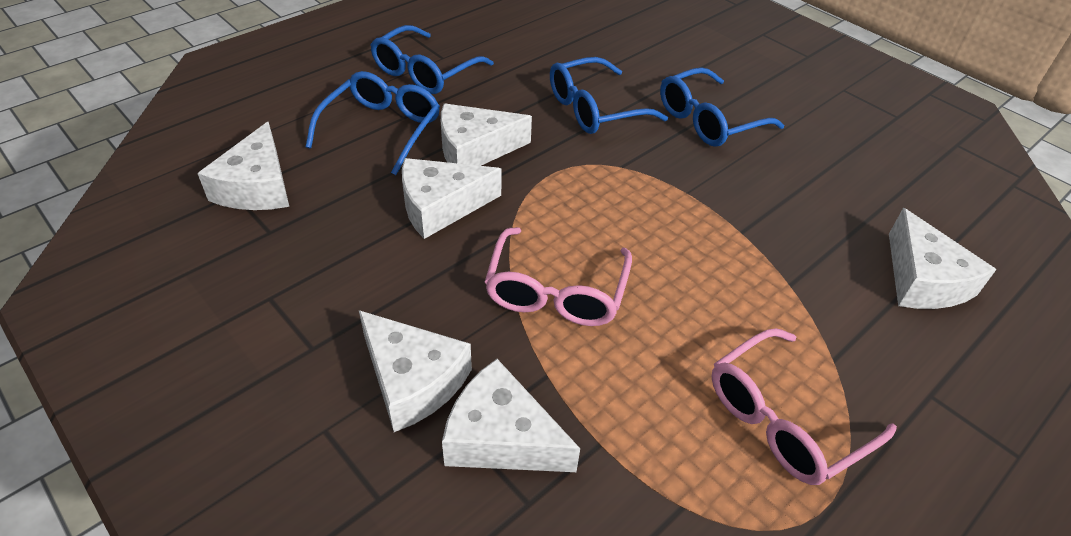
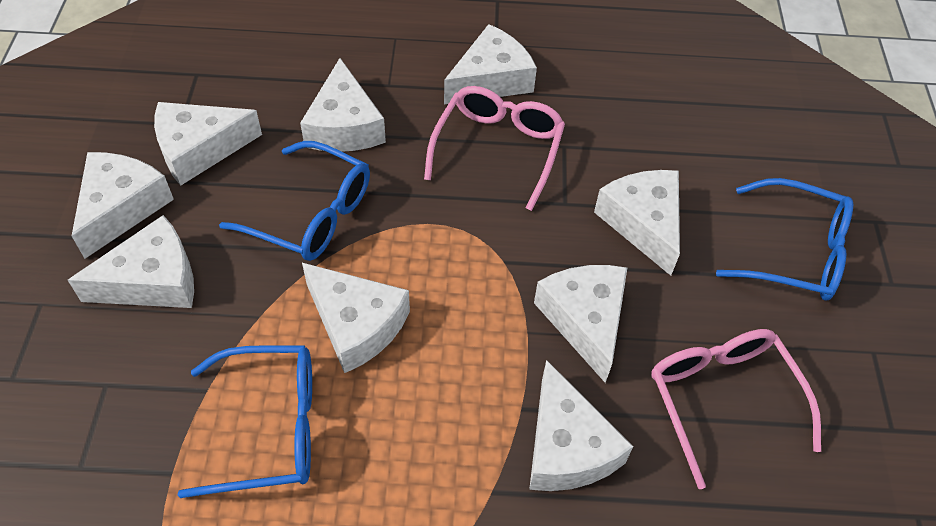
blue glasses: 4 -> 3
white cheese: 6 -> 9

